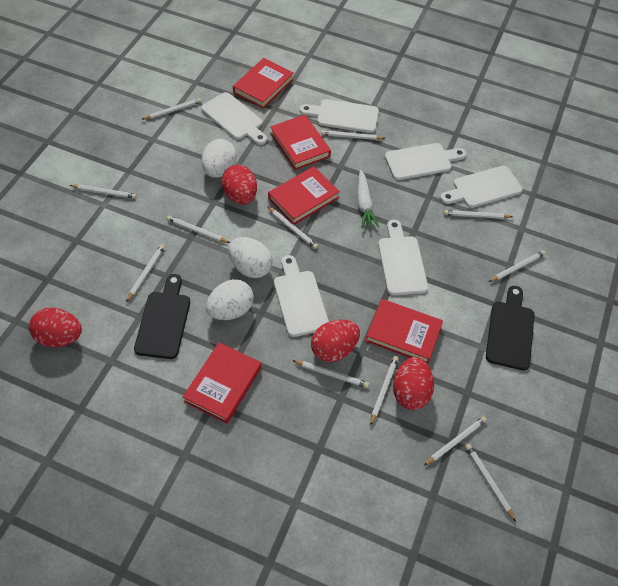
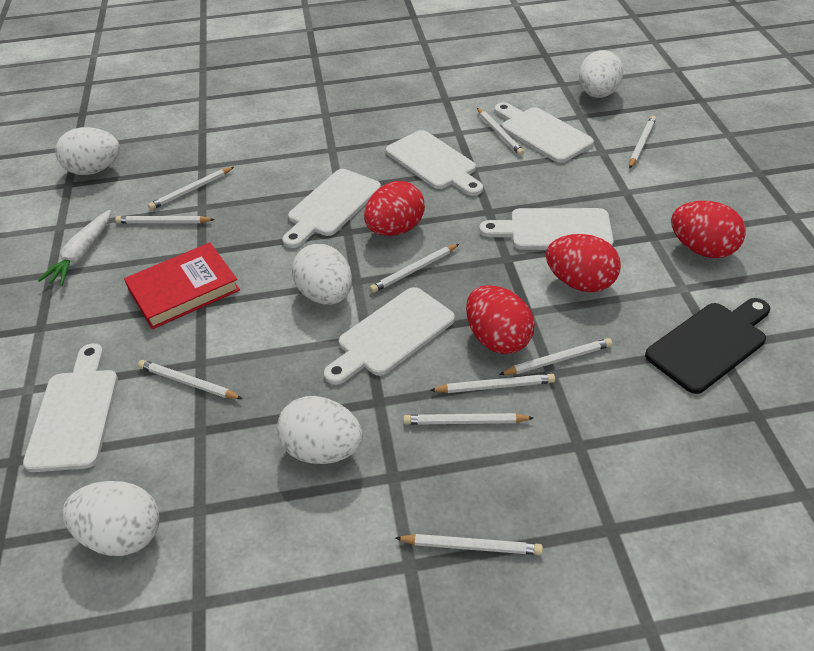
black cutting board: 2 -> 1
red book: 5 -> 1
white egg: 3 -> 5
white pencil: 12 -> 10

